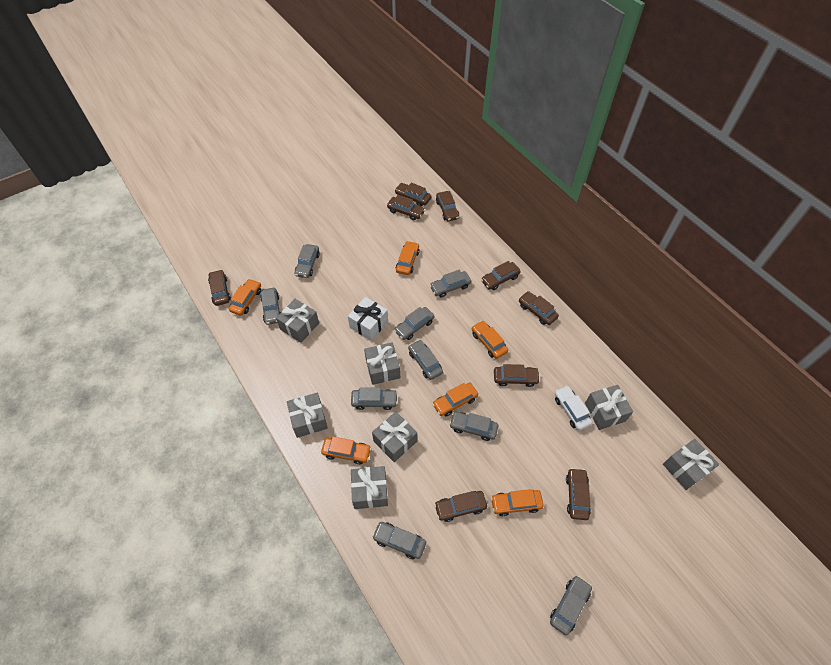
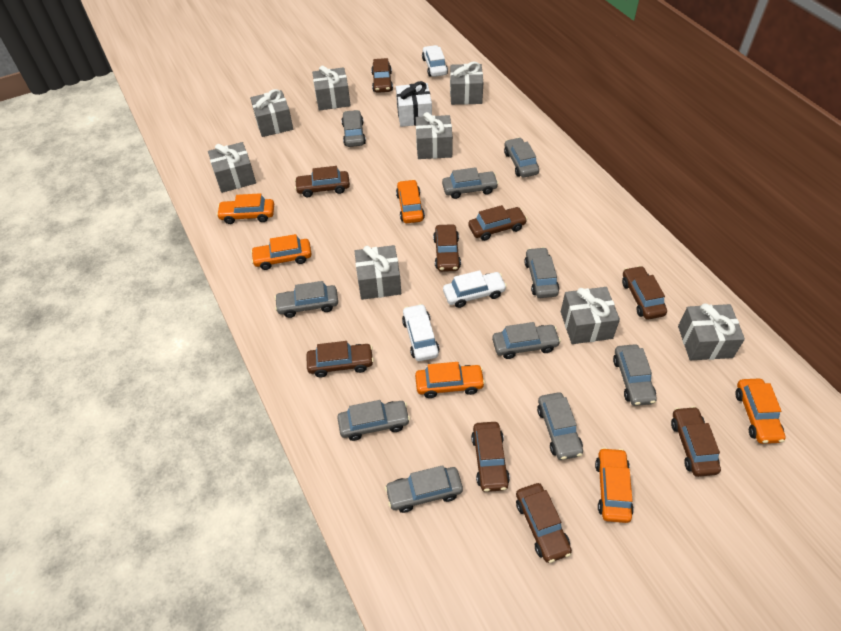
grey car: 9 -> 10
grey gift: 7 -> 8
white car: 1 -> 3

